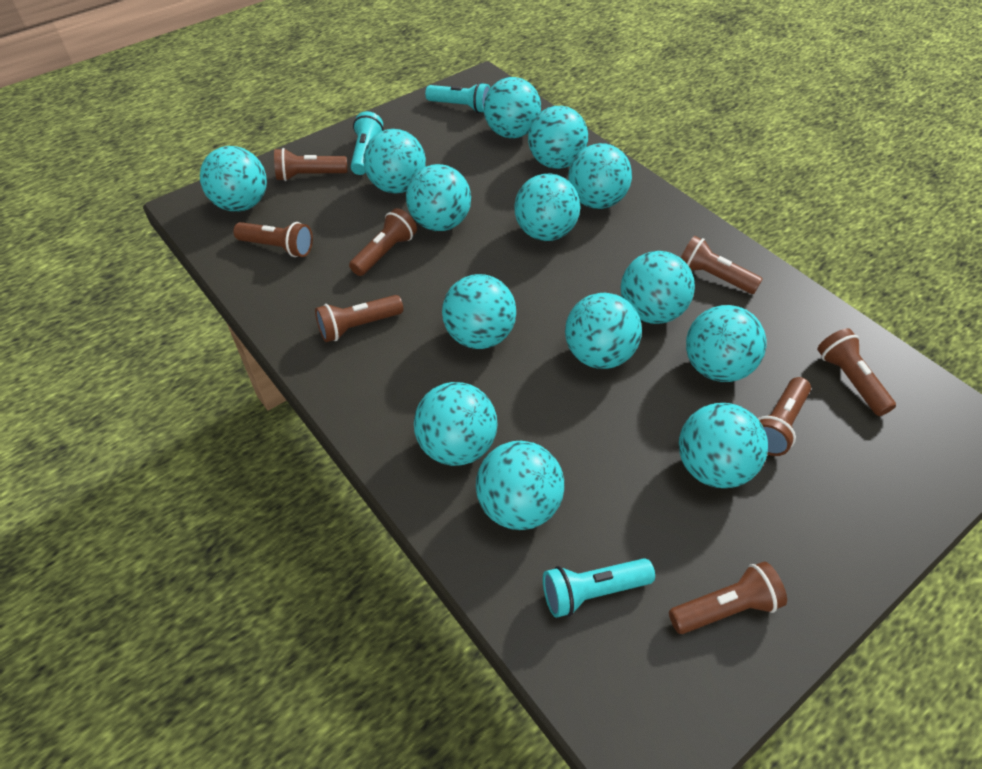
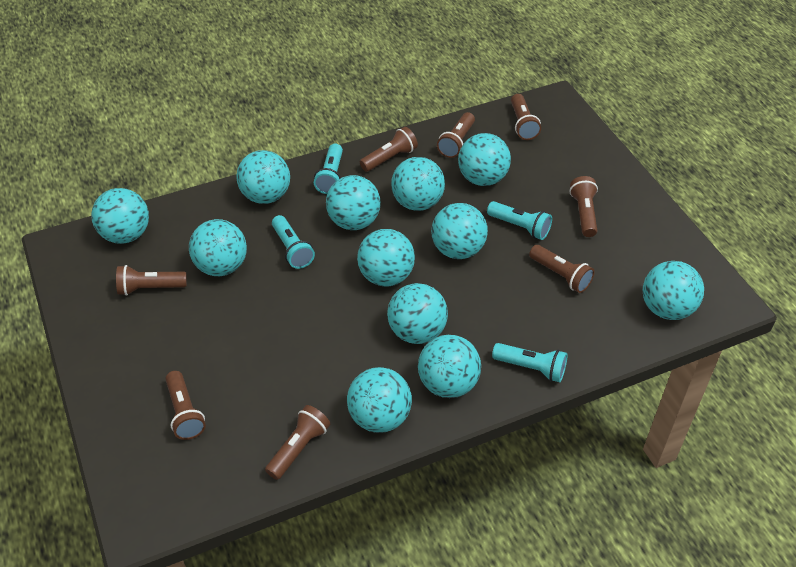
turquoise ball: 14 -> 12
turquoise flashlight: 3 -> 4

